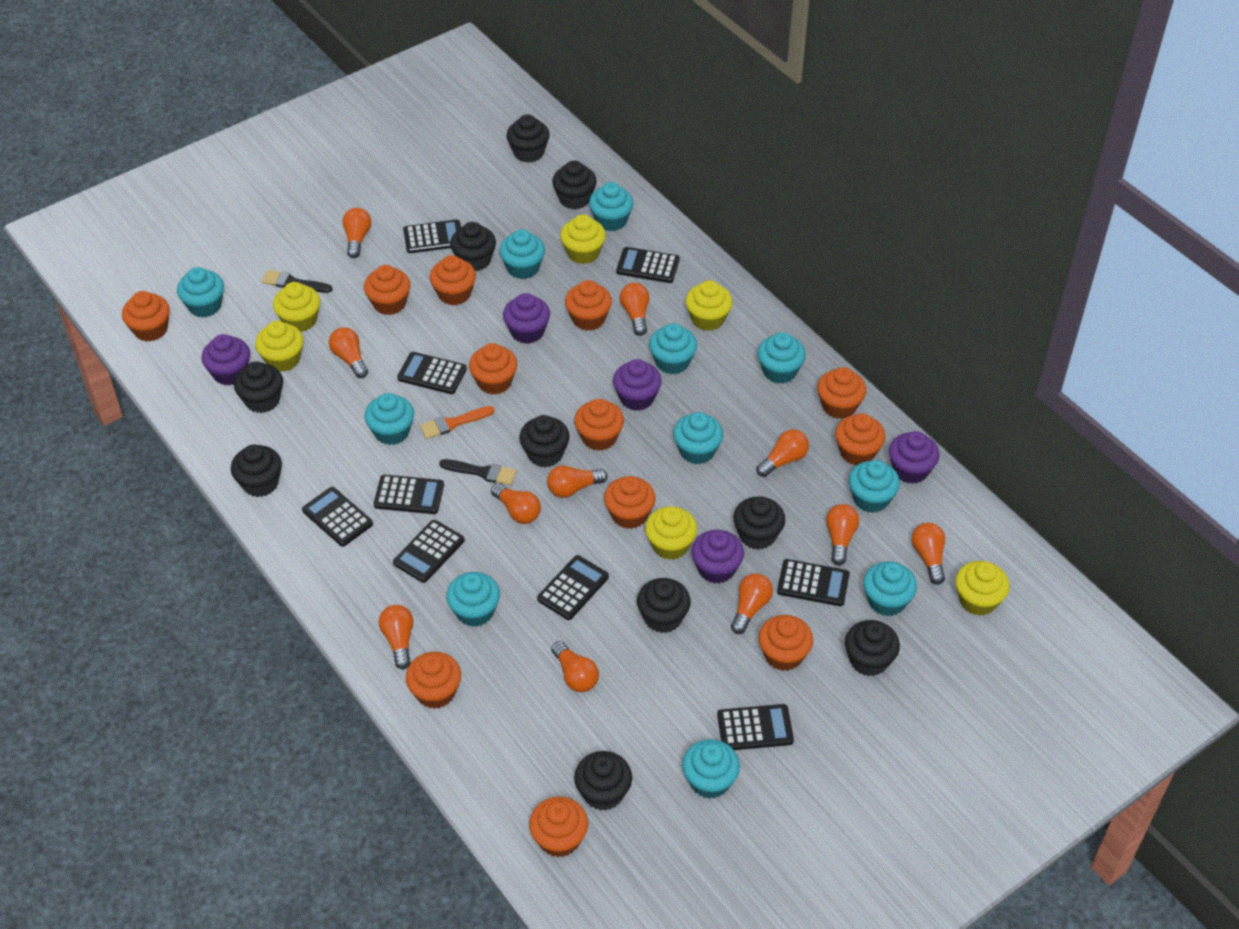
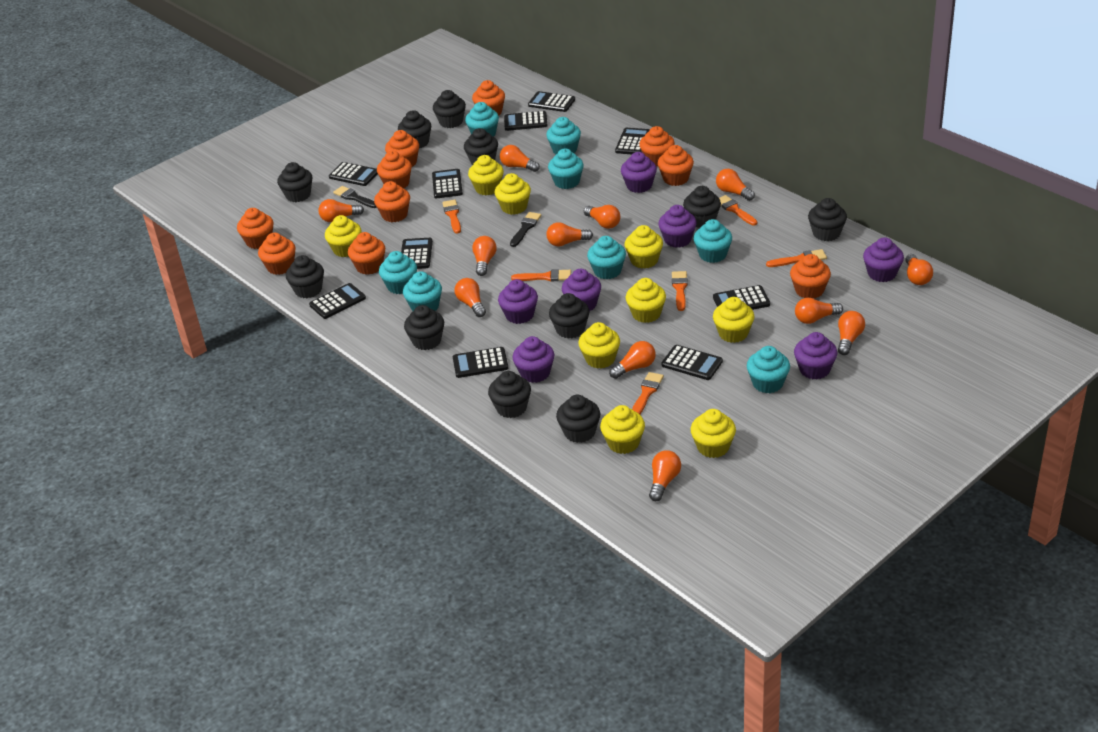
black calculator: 9 -> 10
black cupcake: 10 -> 11
orange brush: 1 -> 6
orange cupcake: 12 -> 10
orange light bulb: 11 -> 12
purple cupcake: 5 -> 7
turquoise cupcake: 11 -> 8
yellow cupcake: 6 -> 9

